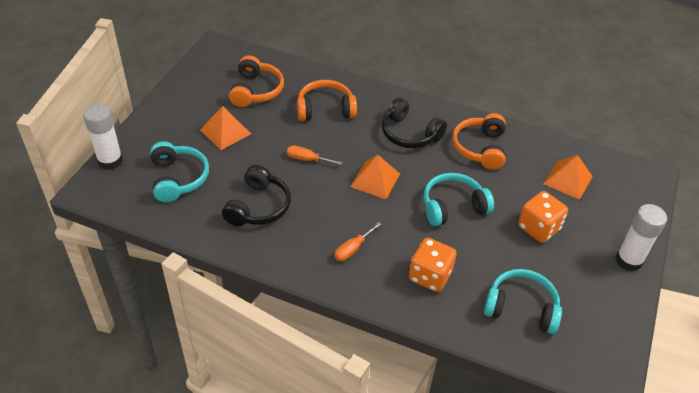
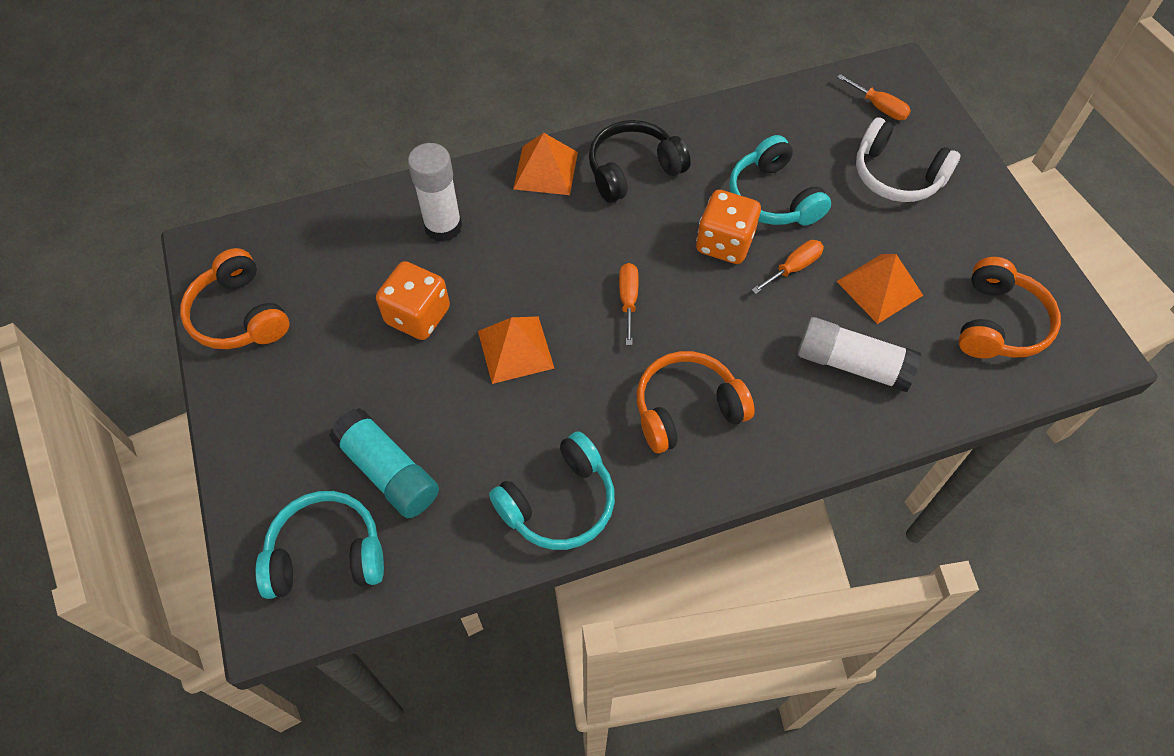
black headphones: 2 -> 1
orange screwdriver: 2 -> 3
turquoise glue stick: 0 -> 1
white headphones: 0 -> 1

